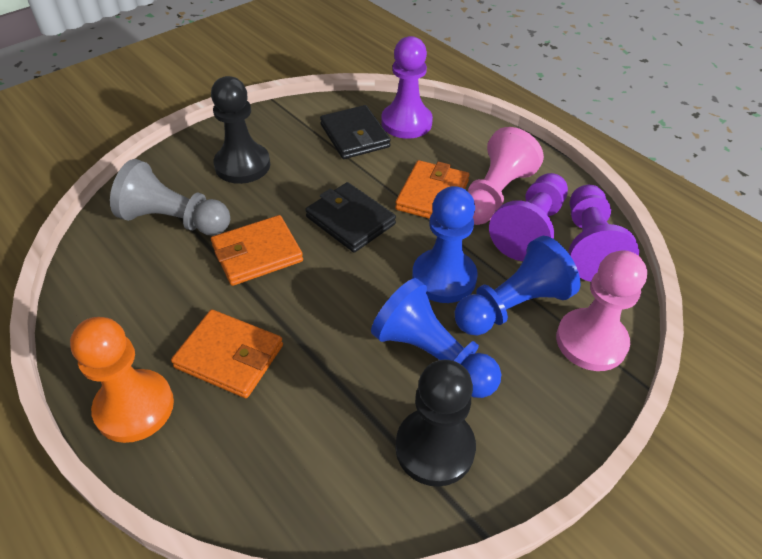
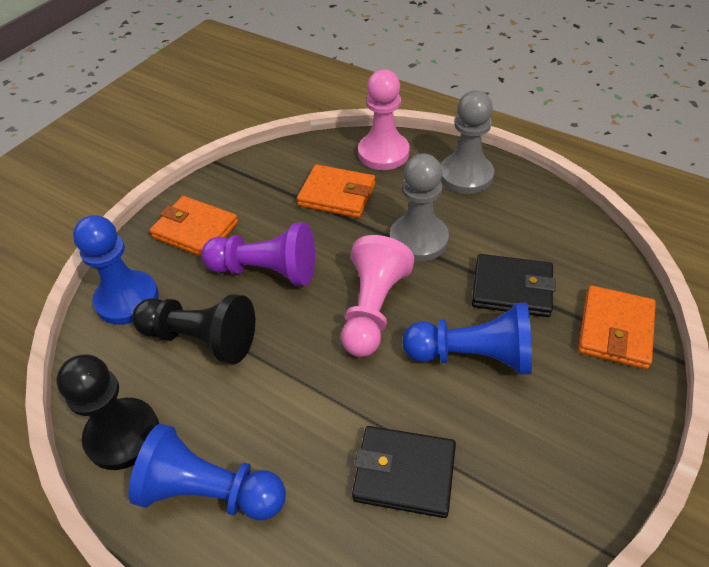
grey pawn: 1 -> 2
orange pawn: 1 -> 0
purple pawn: 3 -> 1

